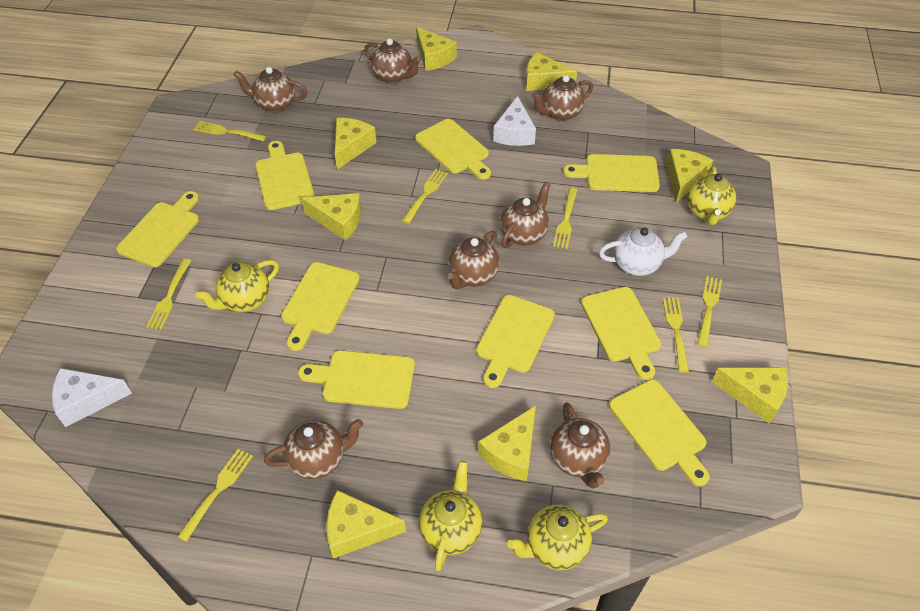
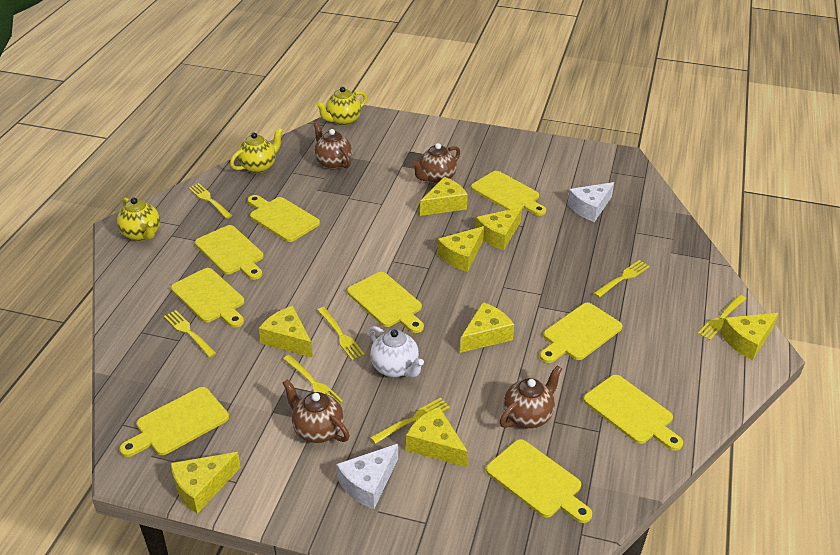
brown teapot: 7 -> 4
yellow teapot: 4 -> 3

